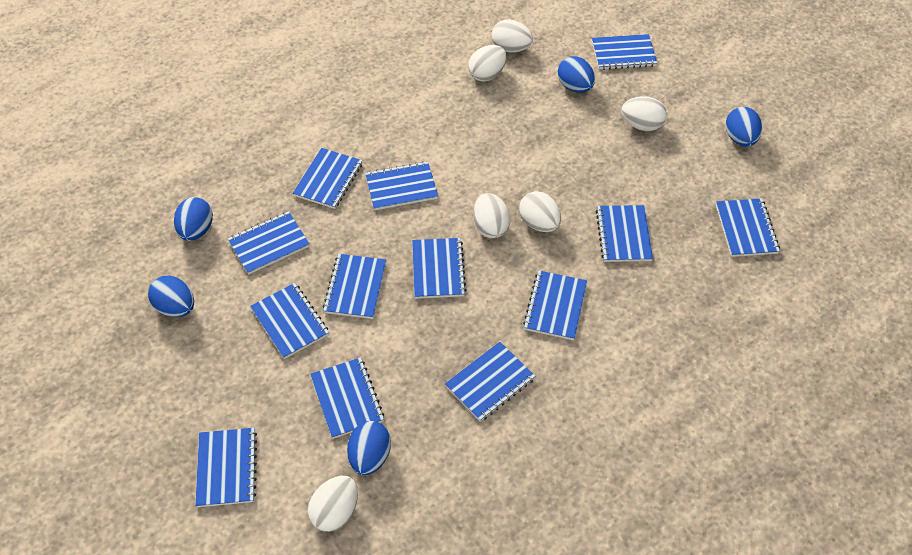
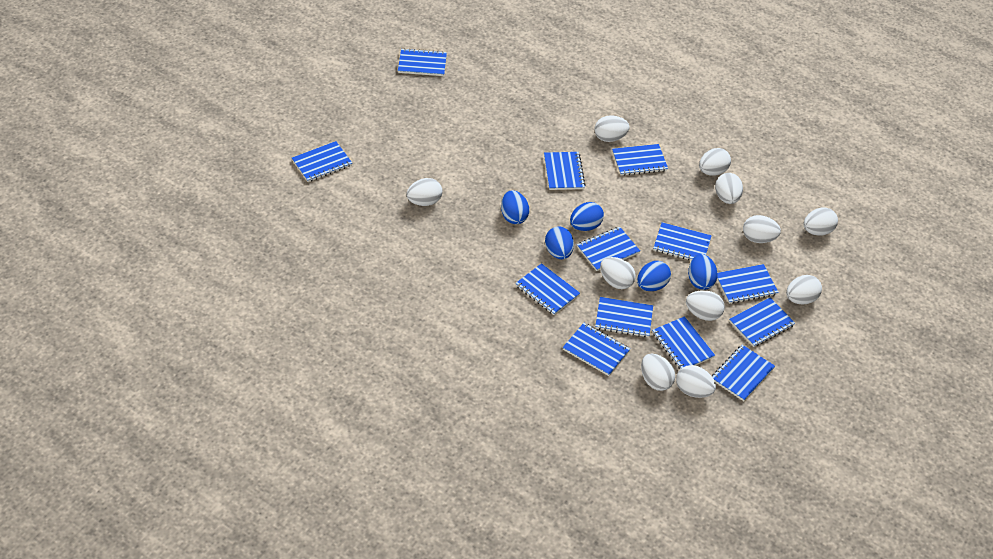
white egg: 6 -> 11

